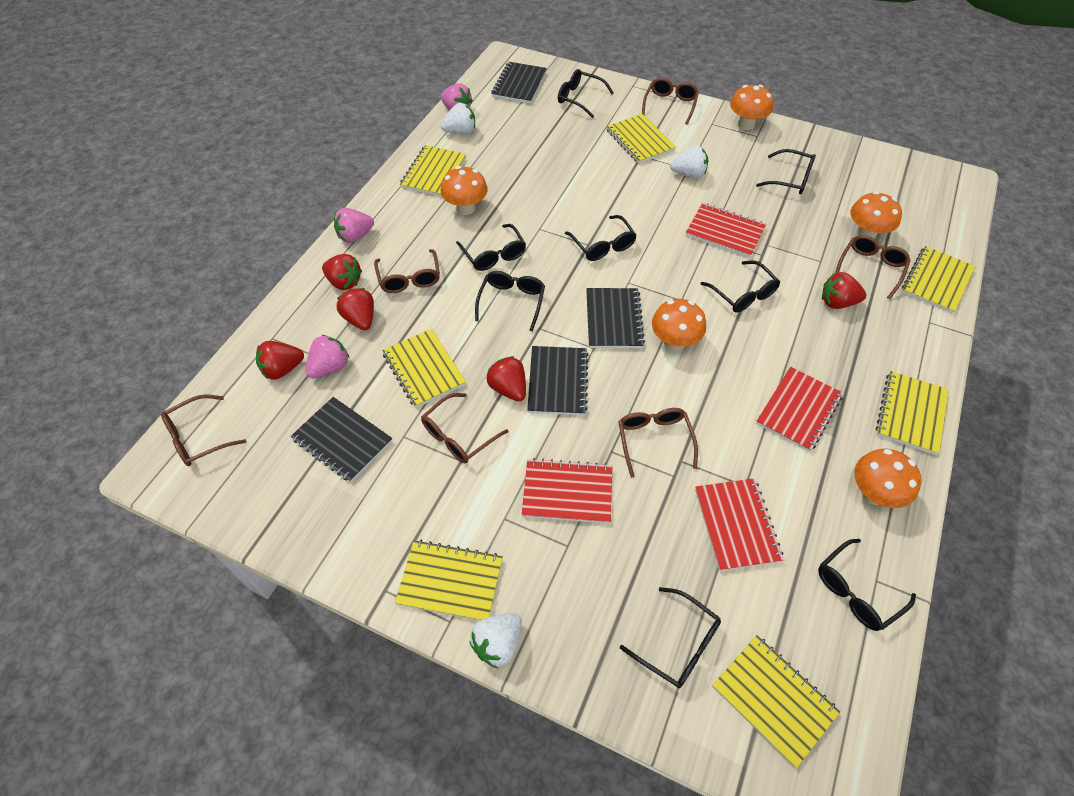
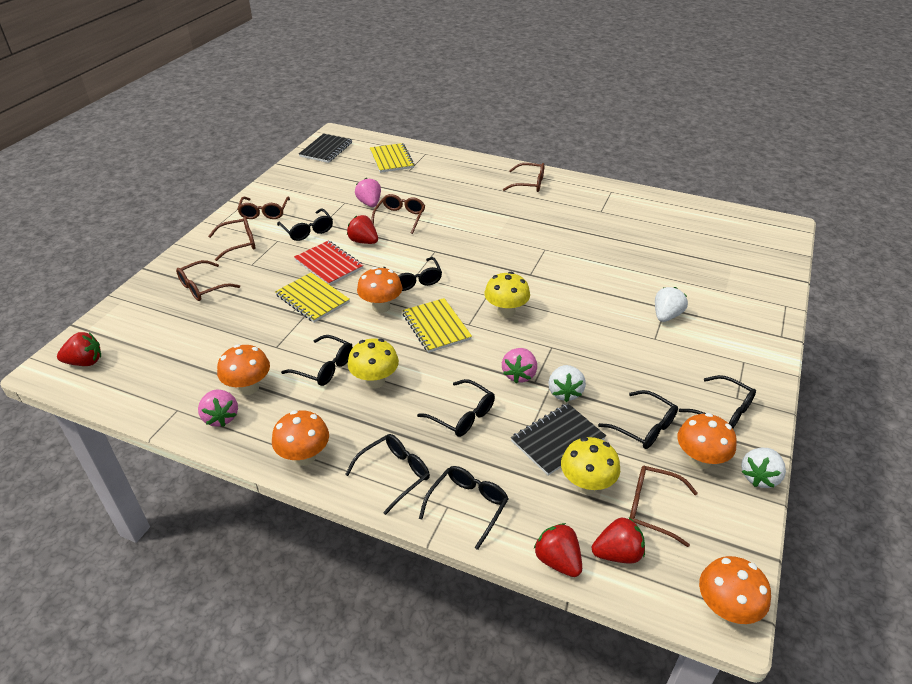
black notebook: 4 -> 2
red notebook: 4 -> 1
red strawberry: 5 -> 4
yellow mushroom: 0 -> 3
yellow notebook: 7 -> 3

